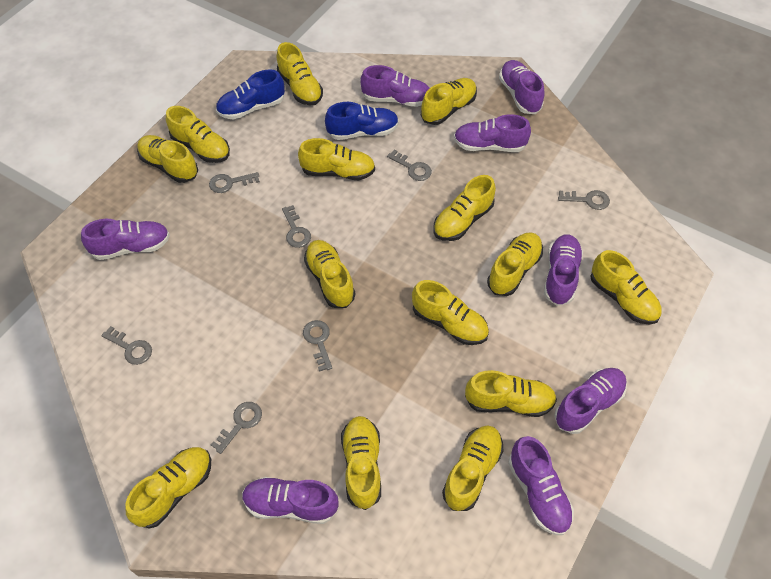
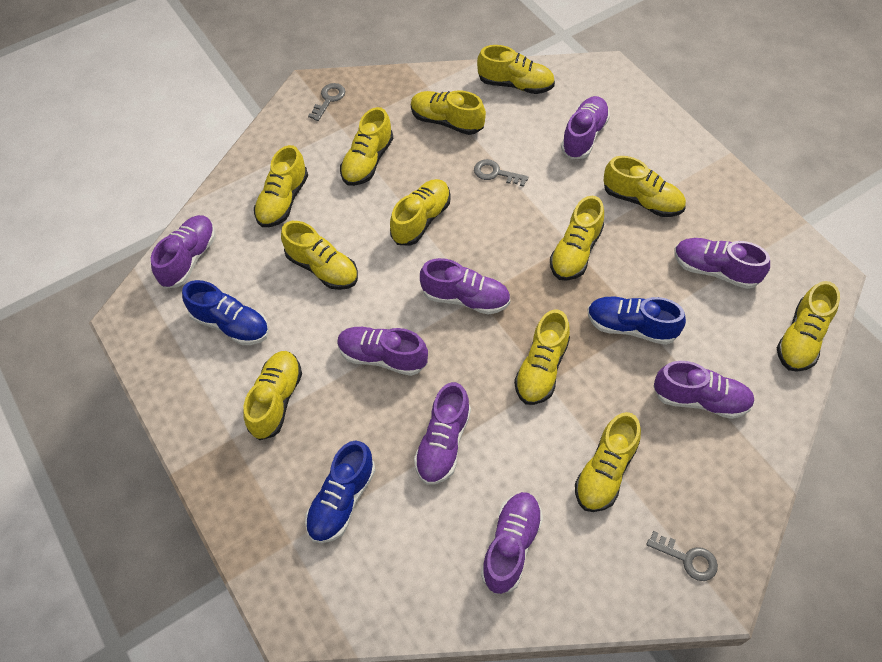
blue shoe: 2 -> 3
grey key: 7 -> 3
yellow shoe: 14 -> 12

